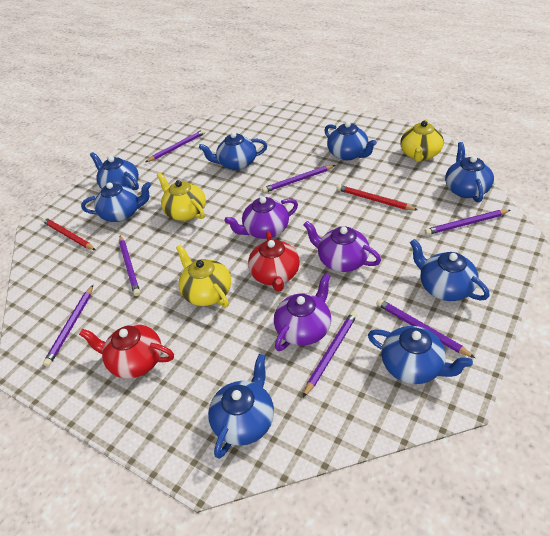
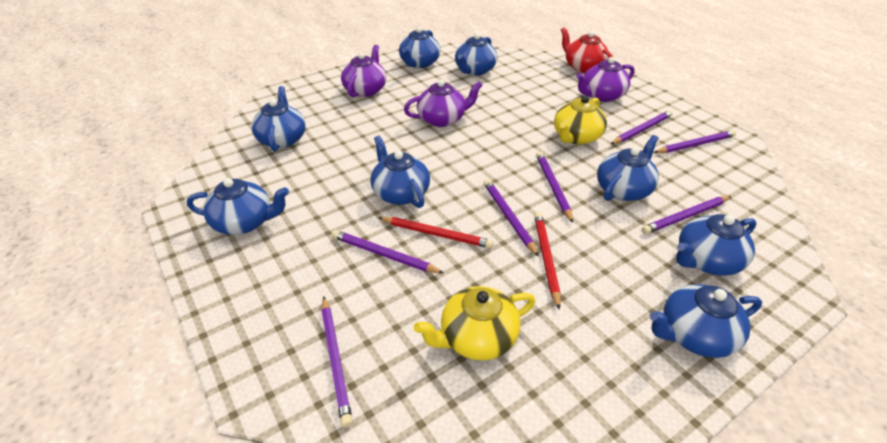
red teapot: 2 -> 1
yellow teapot: 3 -> 2

